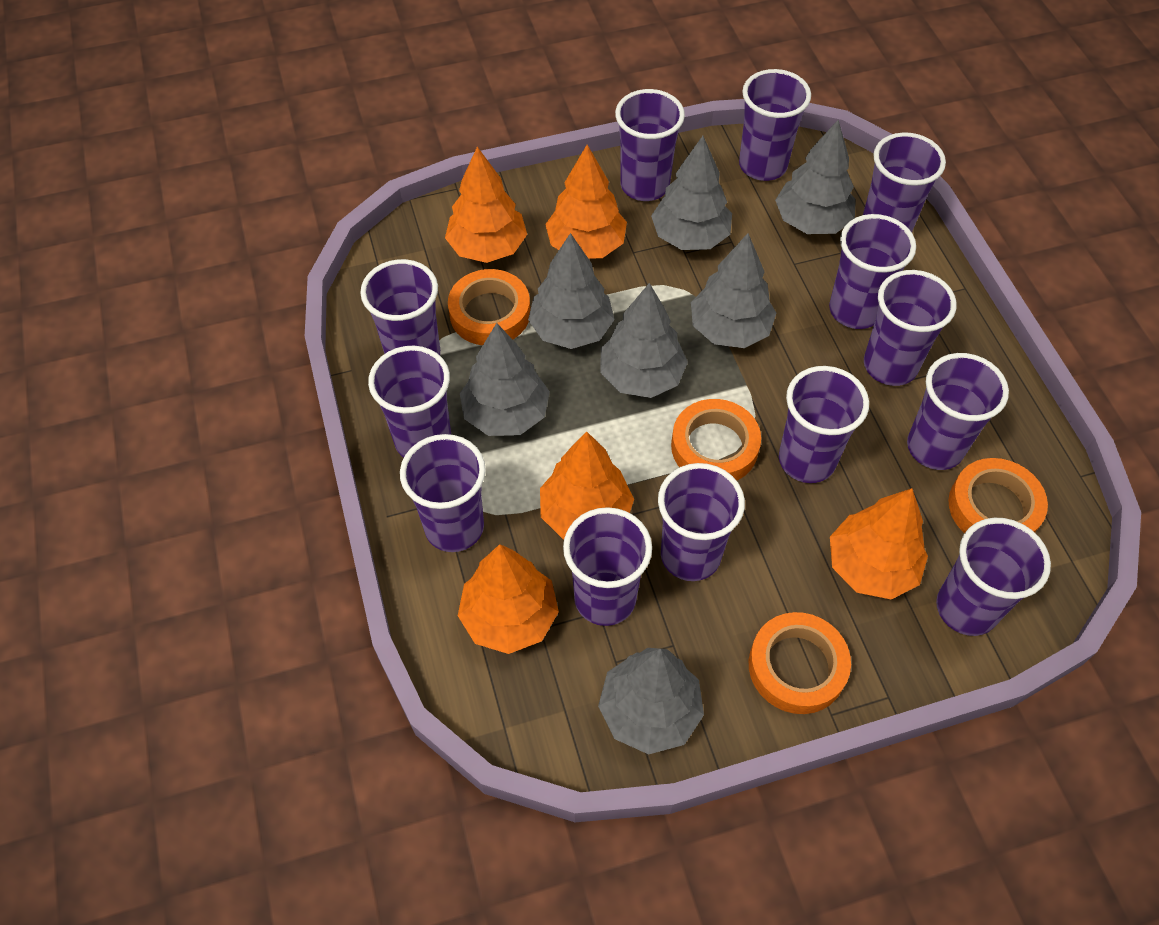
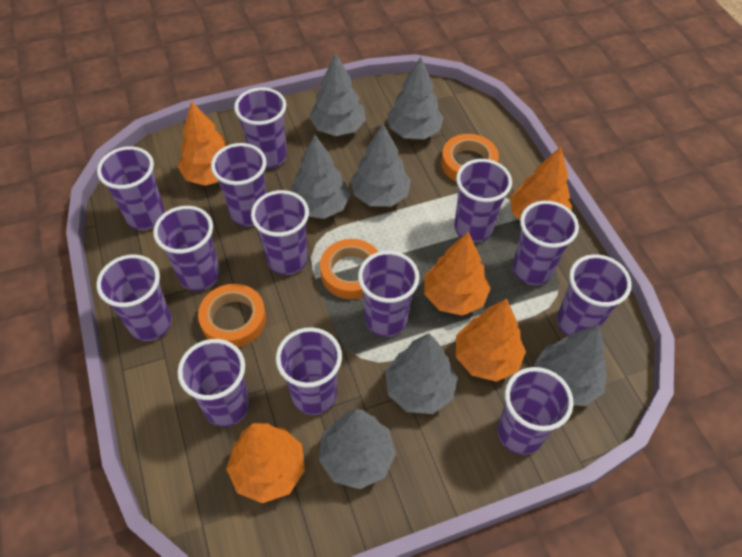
orange tape: 4 -> 3

